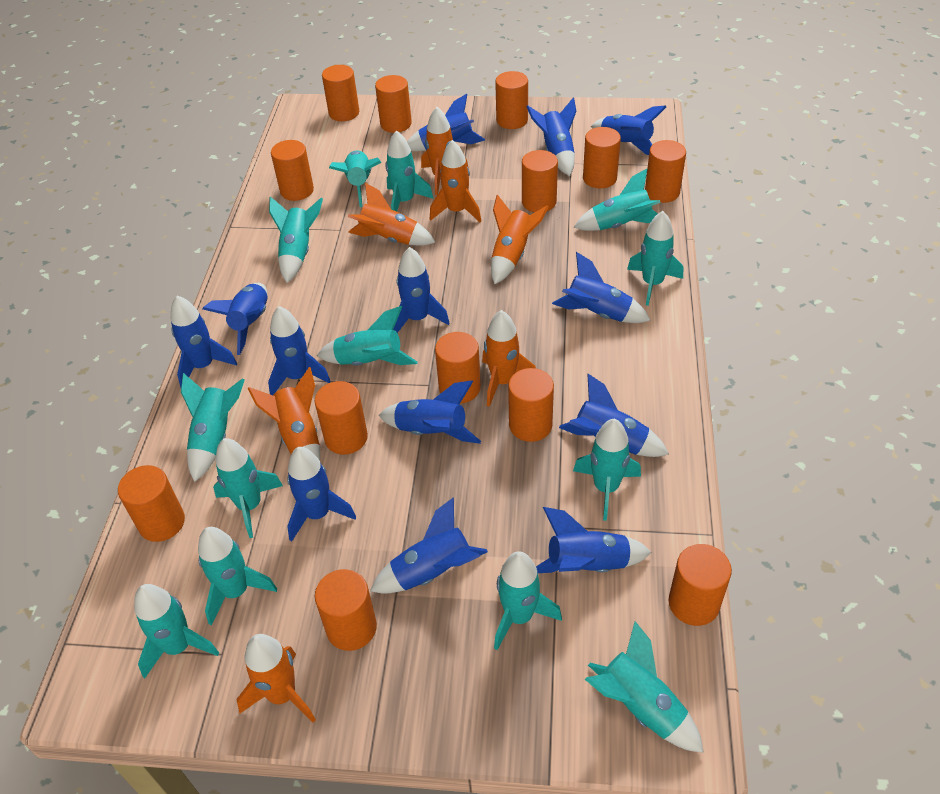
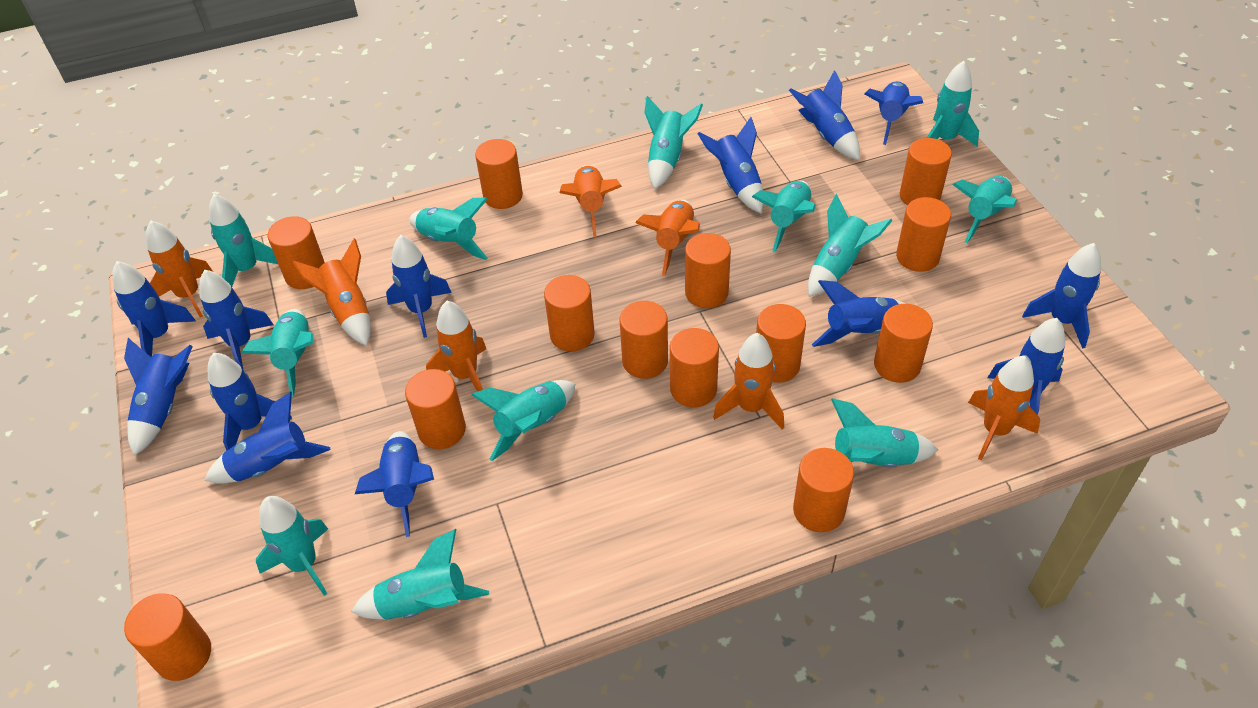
turquoise rocket: 13 -> 12

